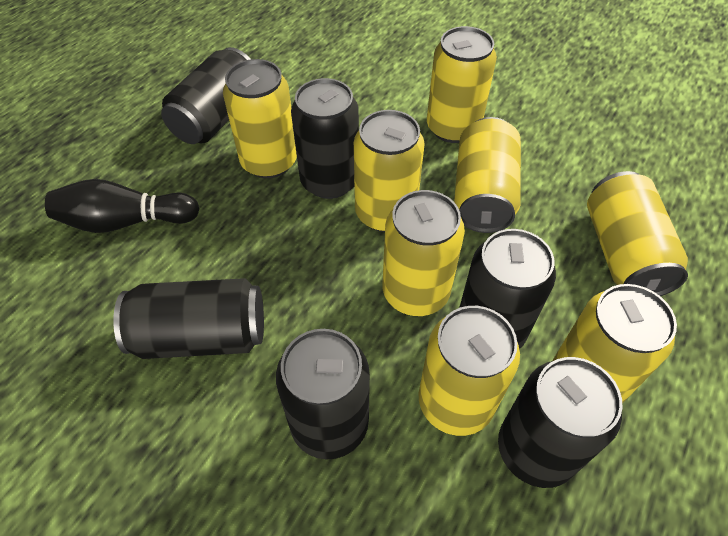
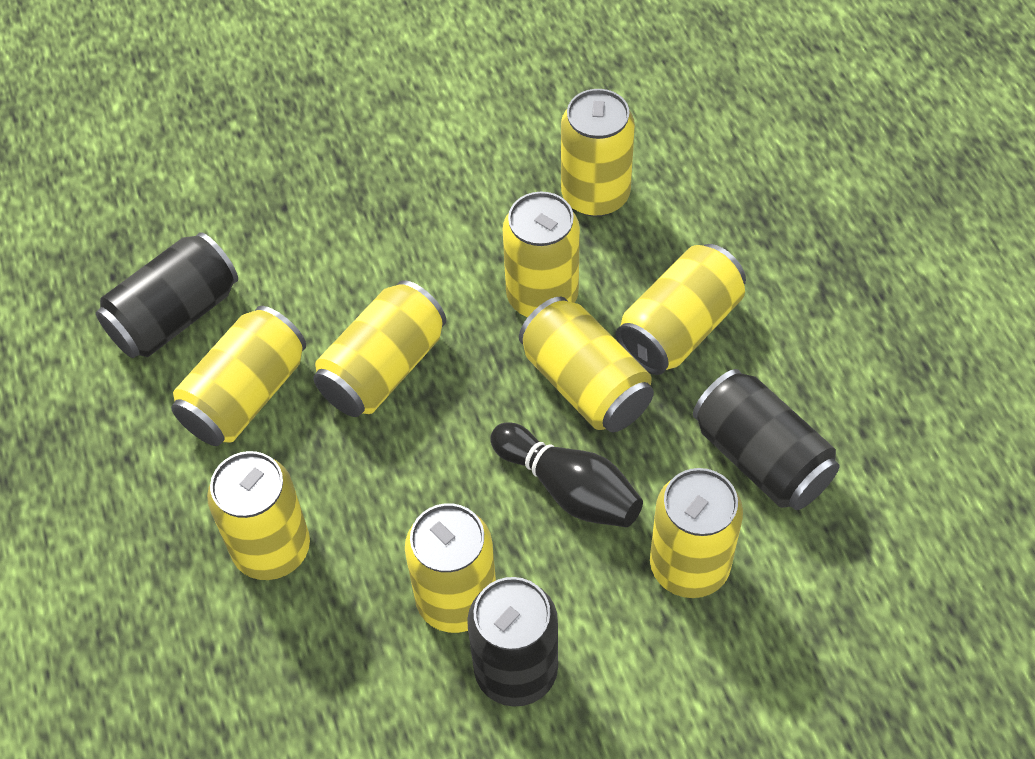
black can: 6 -> 3
yellow can: 8 -> 9

